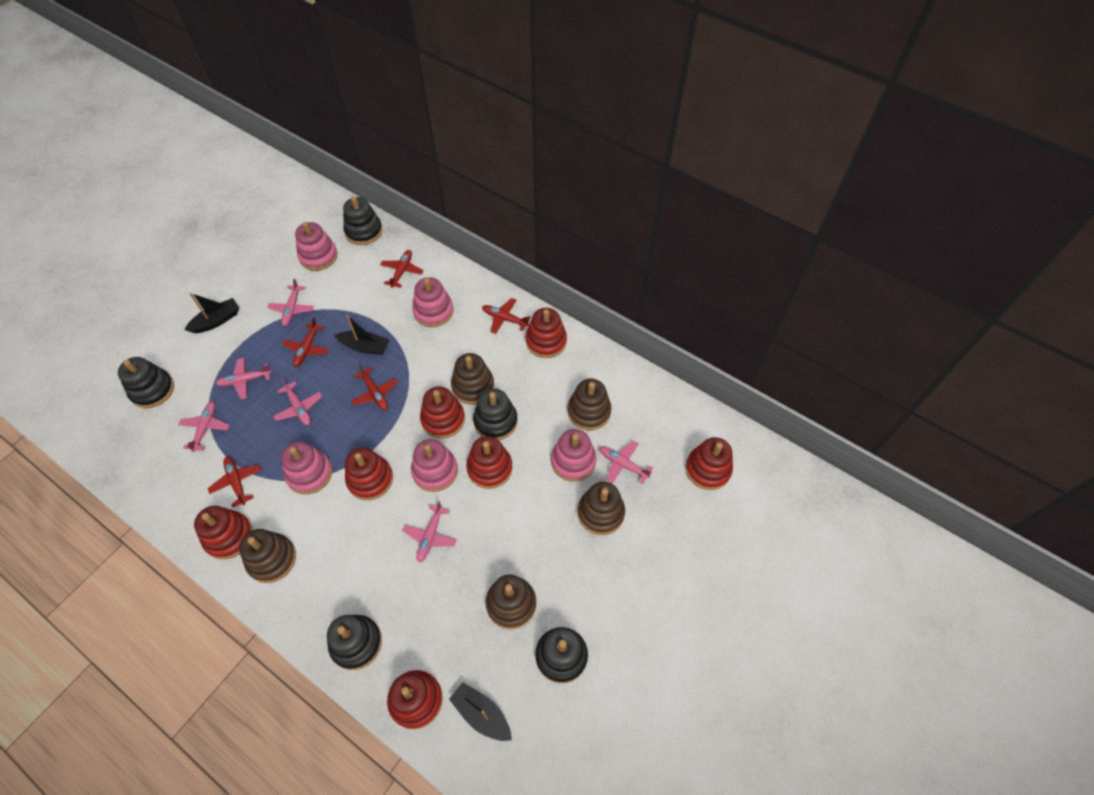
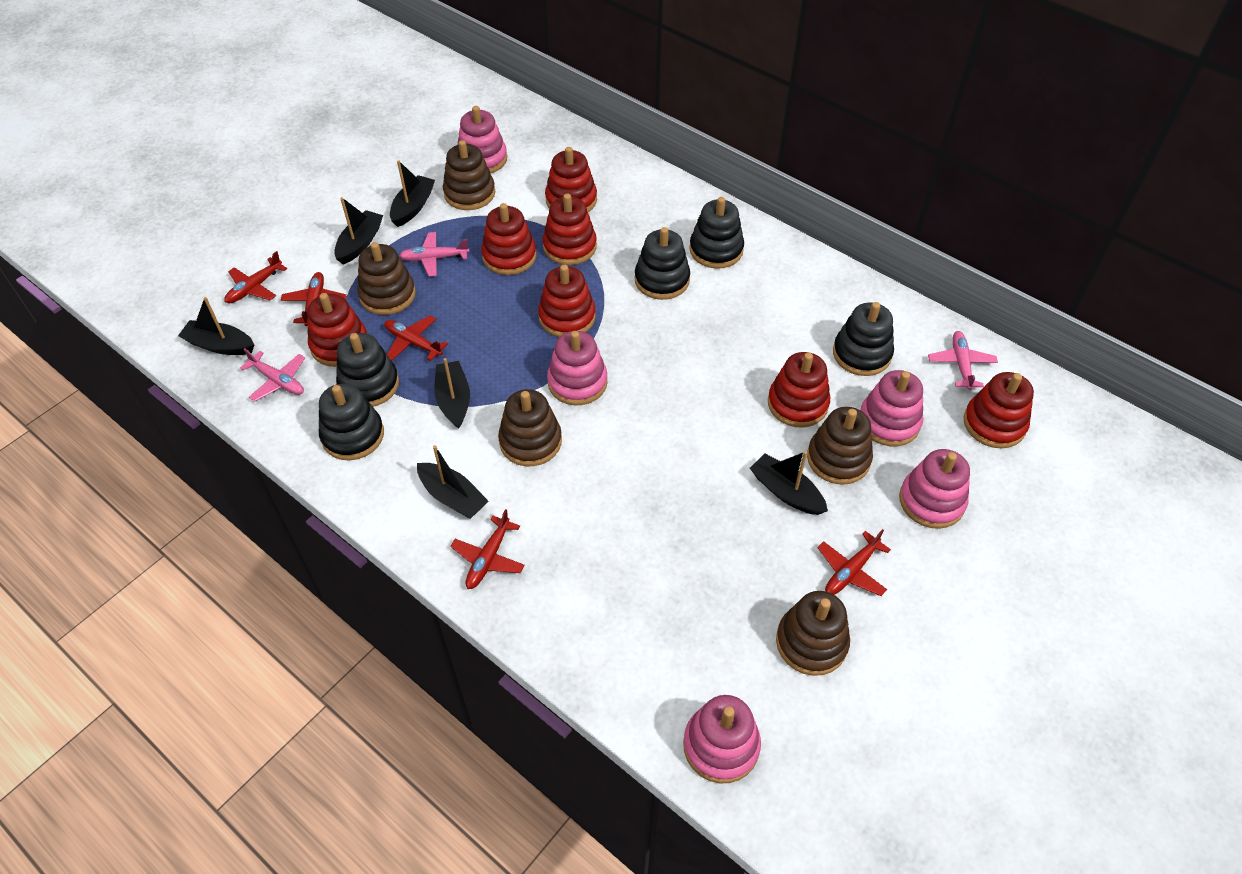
black boat: 3 -> 6
pink plane: 6 -> 3

